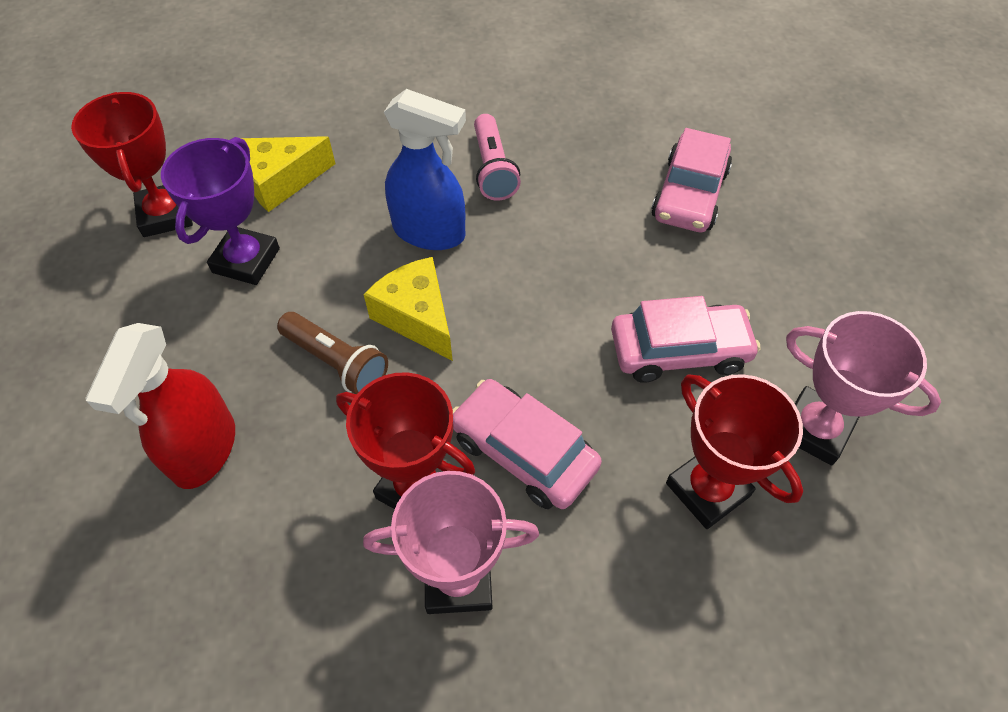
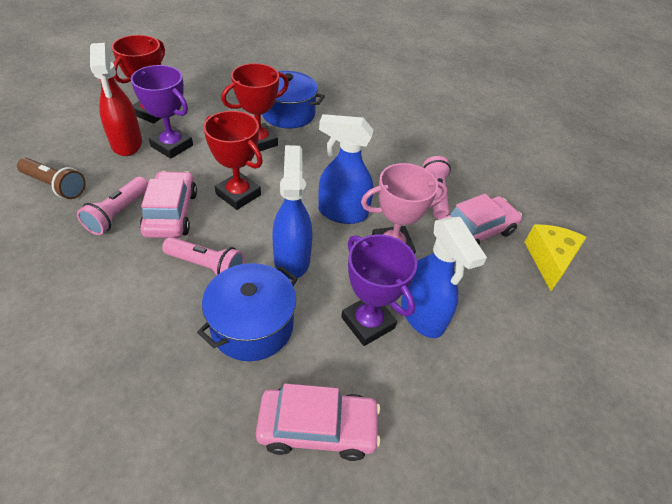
blue pot: 0 -> 2
blue spray bottle: 1 -> 3
pink flashlight: 1 -> 3
pink trophy: 2 -> 1
purple trophy: 1 -> 2
yellow cheese: 2 -> 1

